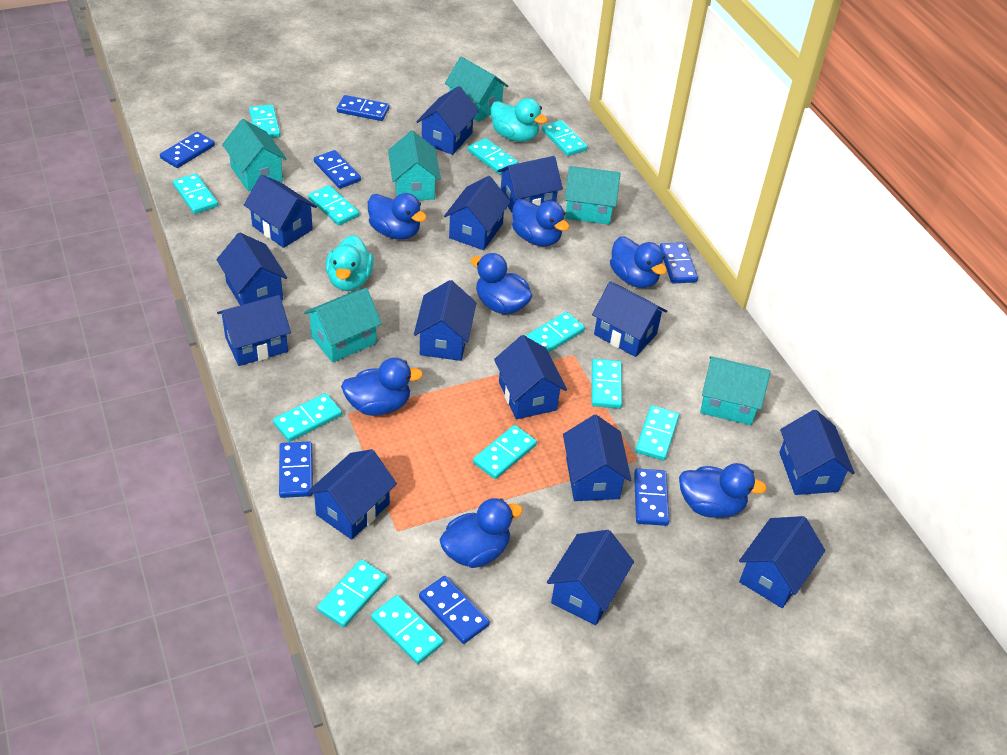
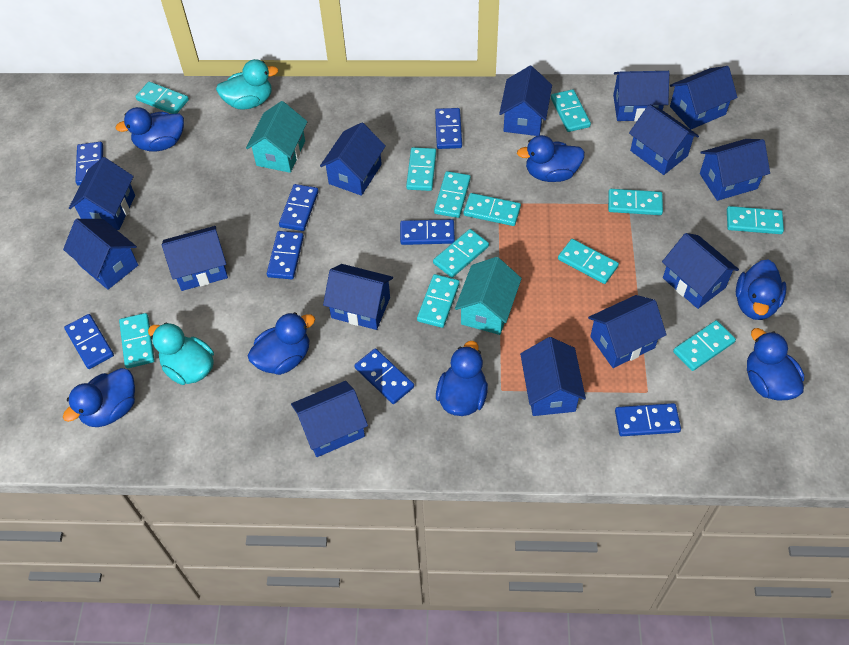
blue domino: 7 -> 8
turquoise house: 6 -> 2

